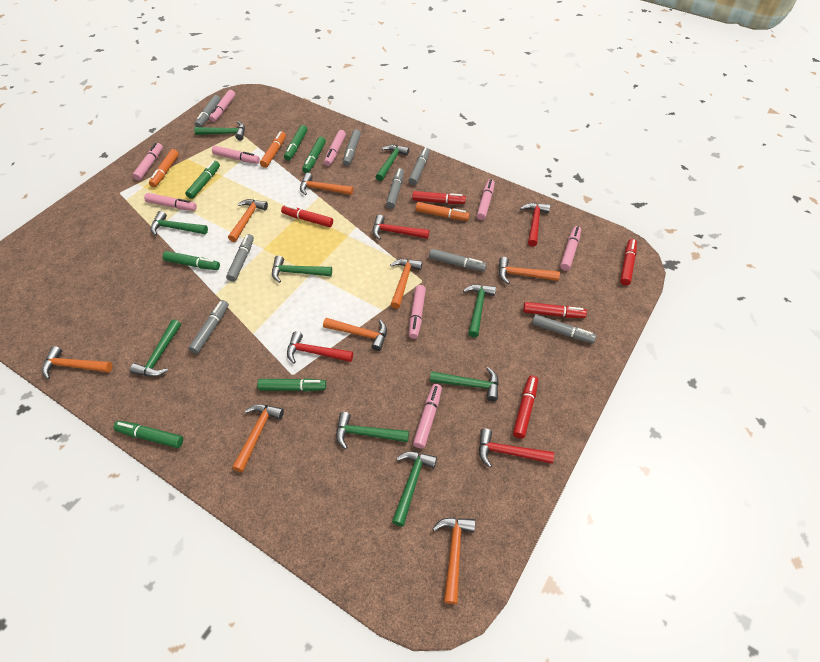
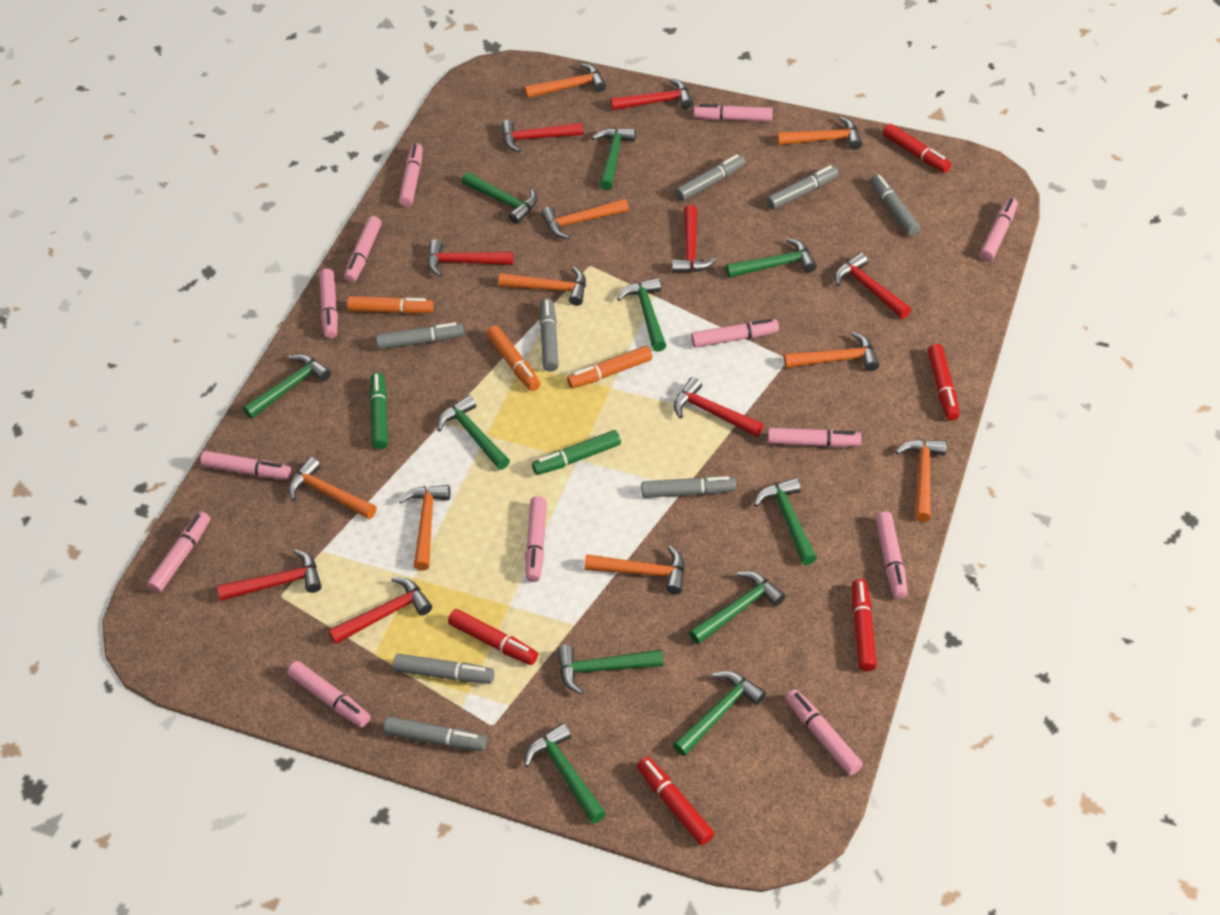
green hammer: 9 -> 11
green marker: 6 -> 2
orange hammer: 8 -> 9
pink marker: 9 -> 13
red hammer: 4 -> 8

